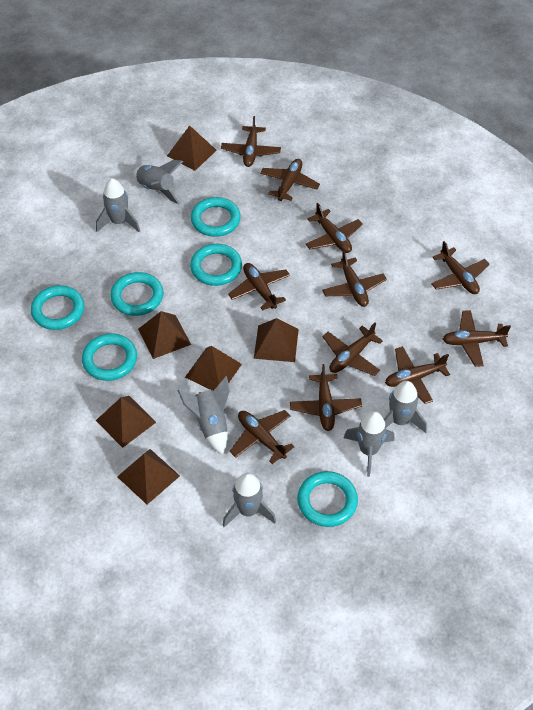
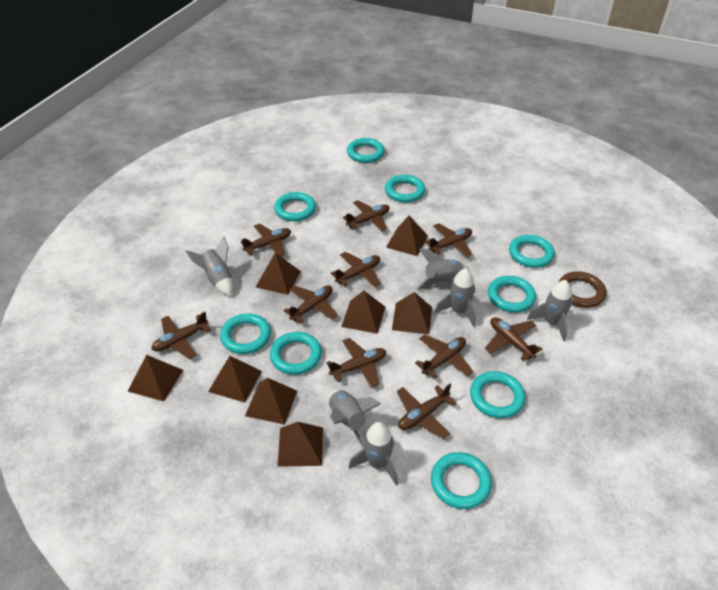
brown plane: 11 -> 10
brown pyramid: 6 -> 8
brown ring: 0 -> 1
turquoise ring: 6 -> 9

